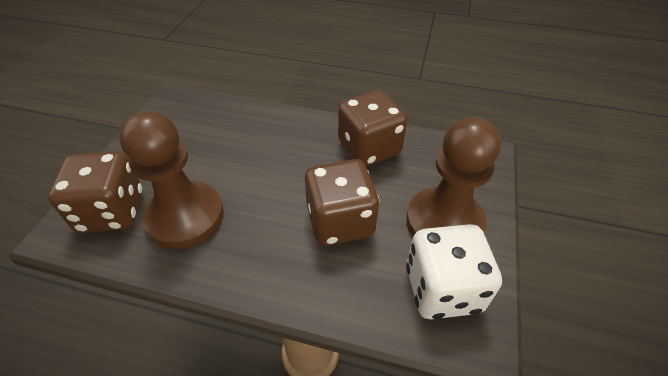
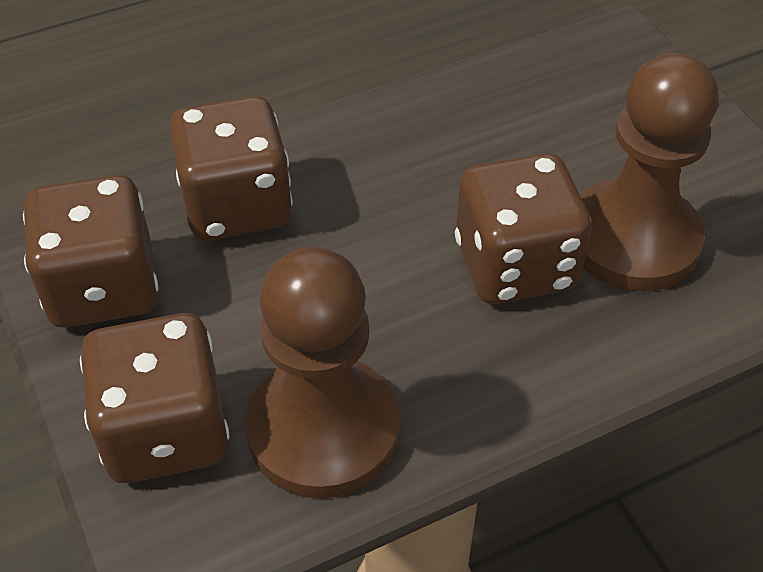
brown dice: 3 -> 4
white dice: 1 -> 0

